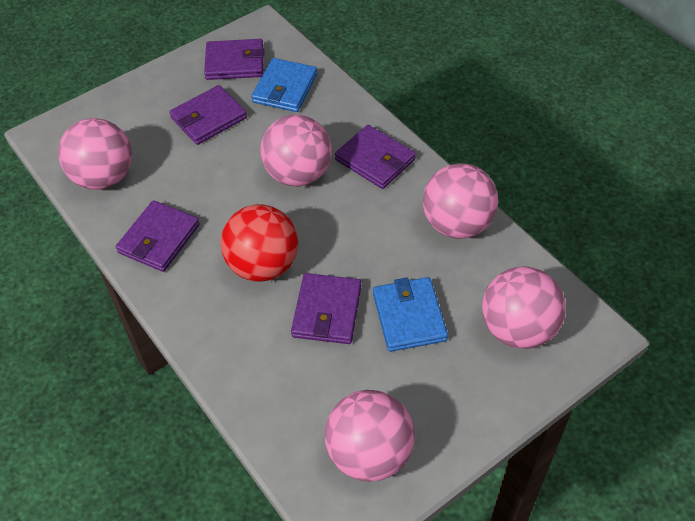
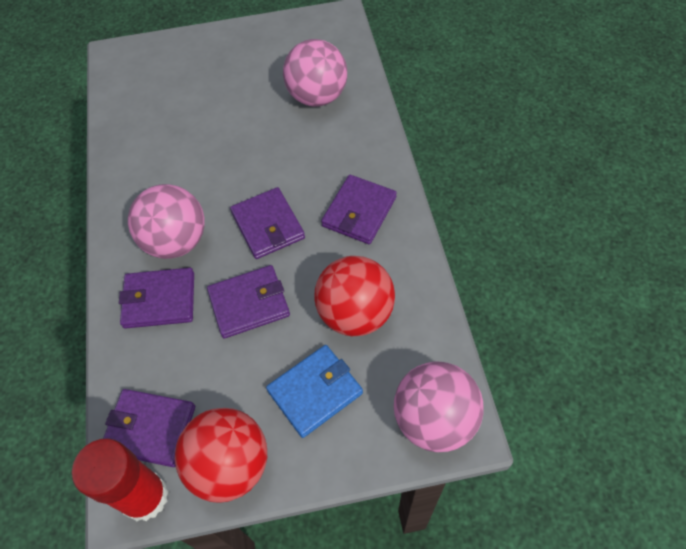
blue wallet: 2 -> 1
pink ball: 5 -> 3
red ball: 1 -> 2
red glue stick: 0 -> 1

